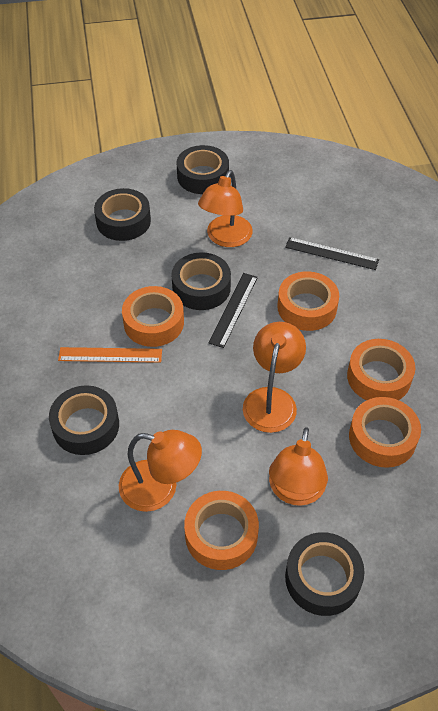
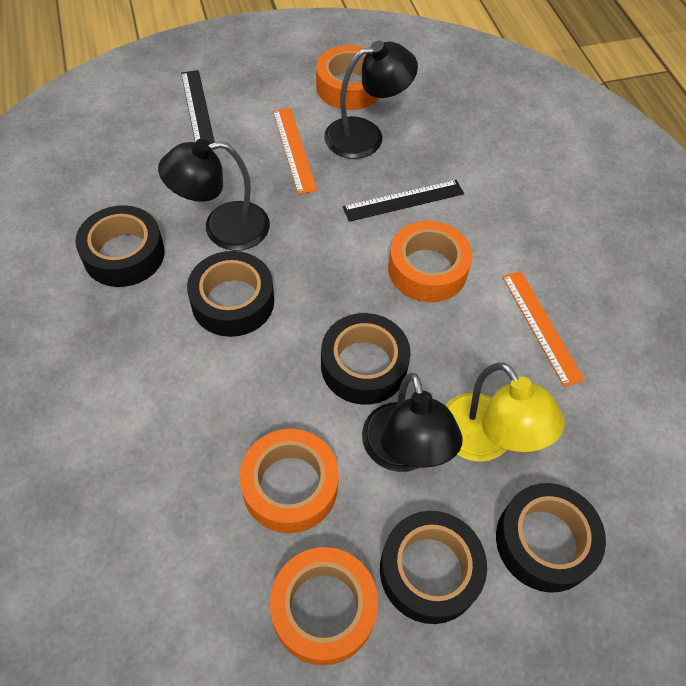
black lamp: 0 -> 3
orange lamp: 4 -> 0
orange ruler: 1 -> 2
orange tape: 5 -> 4
yellow lamp: 0 -> 1

